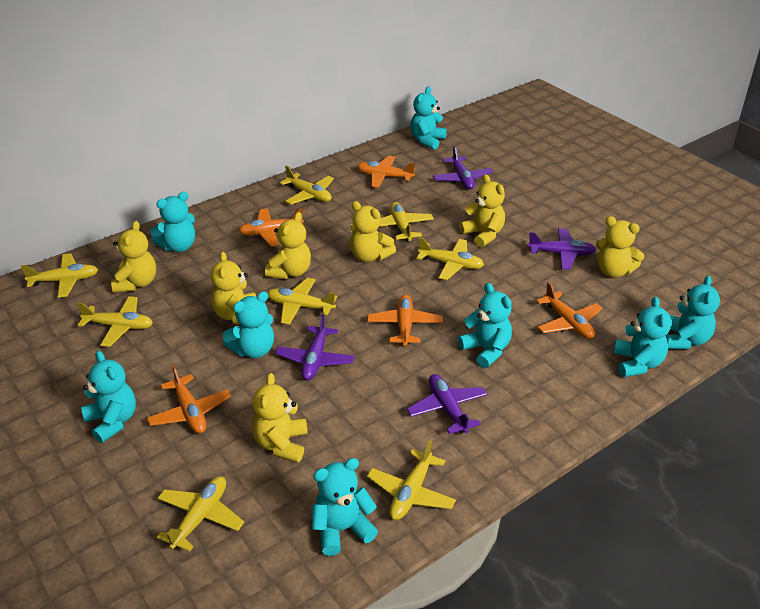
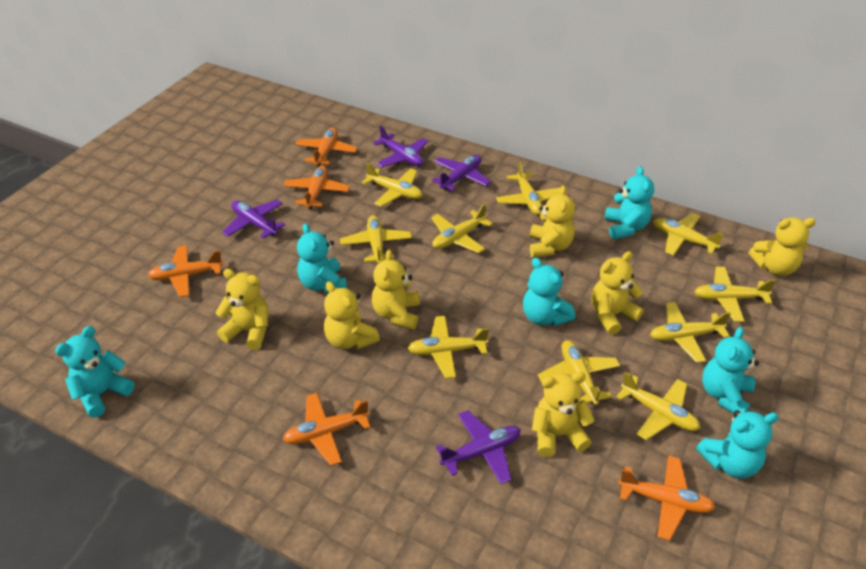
turquoise teddy bear: 8 -> 6
yellow plane: 8 -> 10

